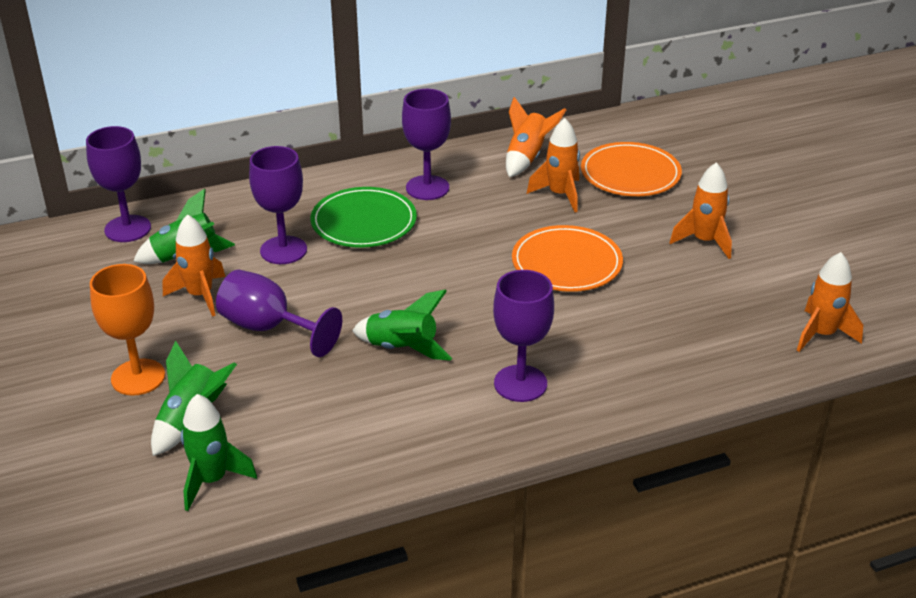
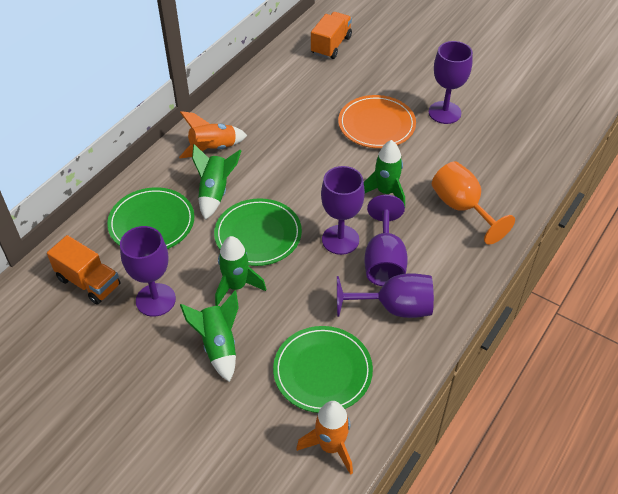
green plate: 1 -> 3
orange plate: 2 -> 1
orange rocket: 5 -> 2
orange truck: 0 -> 2

